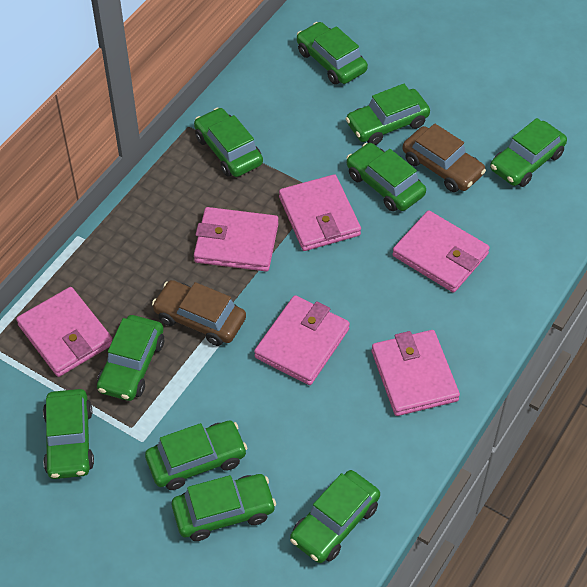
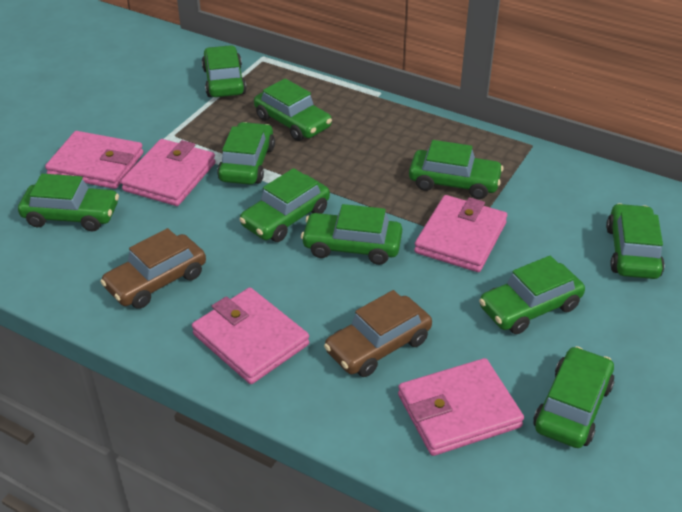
pink wallet: 6 -> 5

